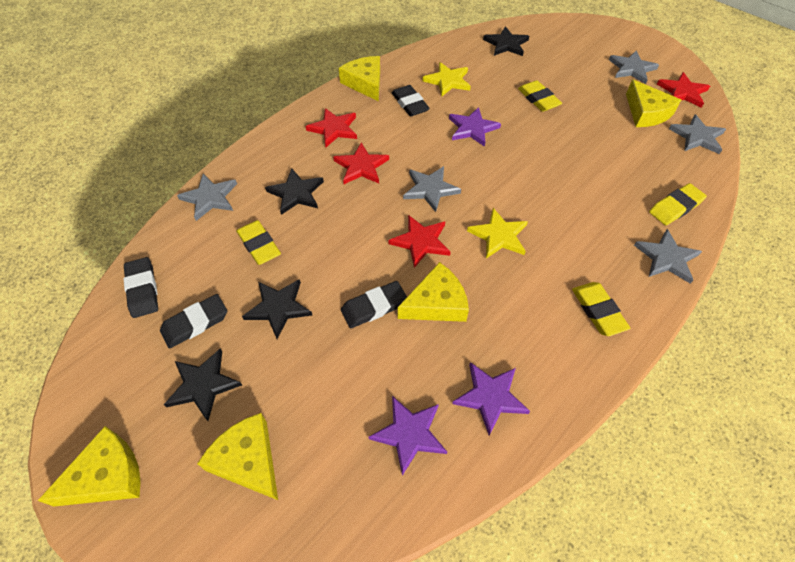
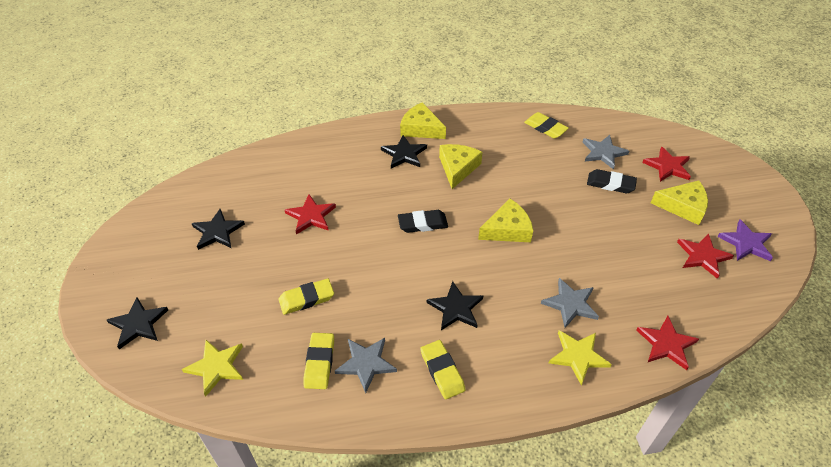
black eraser: 4 -> 2
grey star: 5 -> 3
purple star: 3 -> 1
yellow cheese: 5 -> 4

